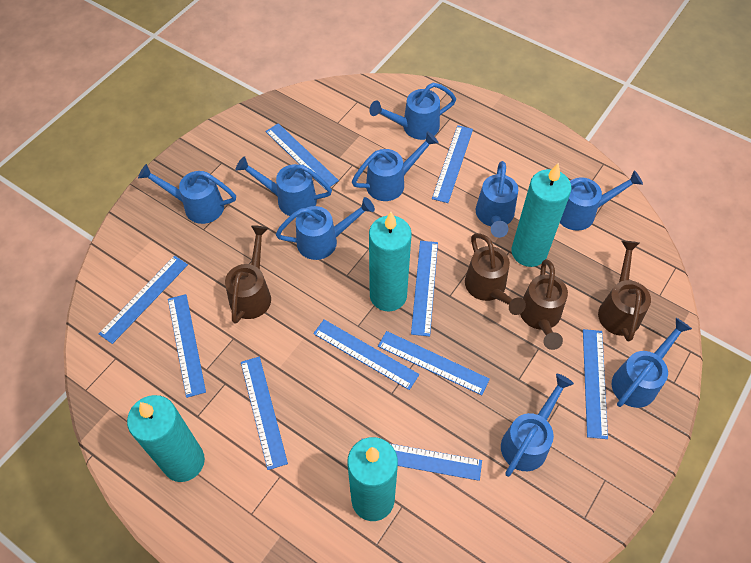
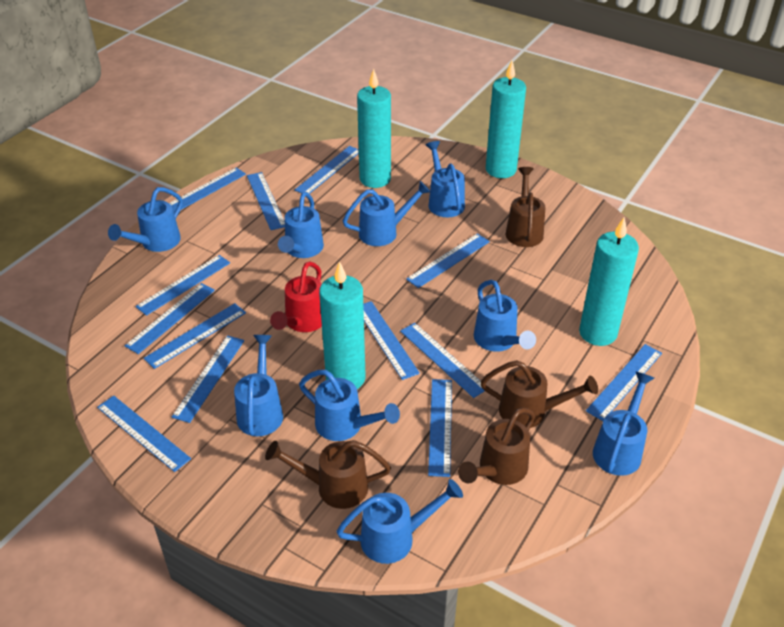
blue ruler: 10 -> 13
red watering can: 0 -> 1

